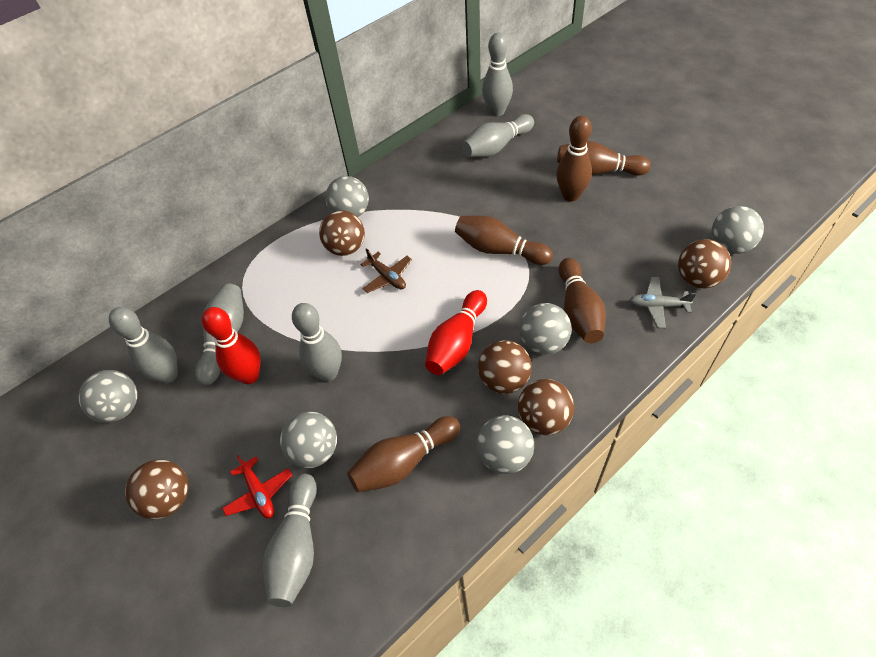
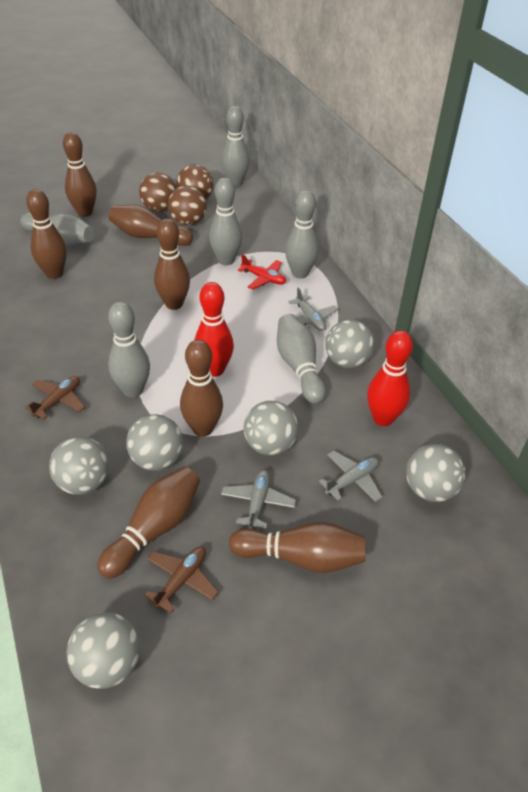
brown ball: 5 -> 3
brown bowling pin: 5 -> 7
brown plane: 1 -> 2
grey plane: 1 -> 3

